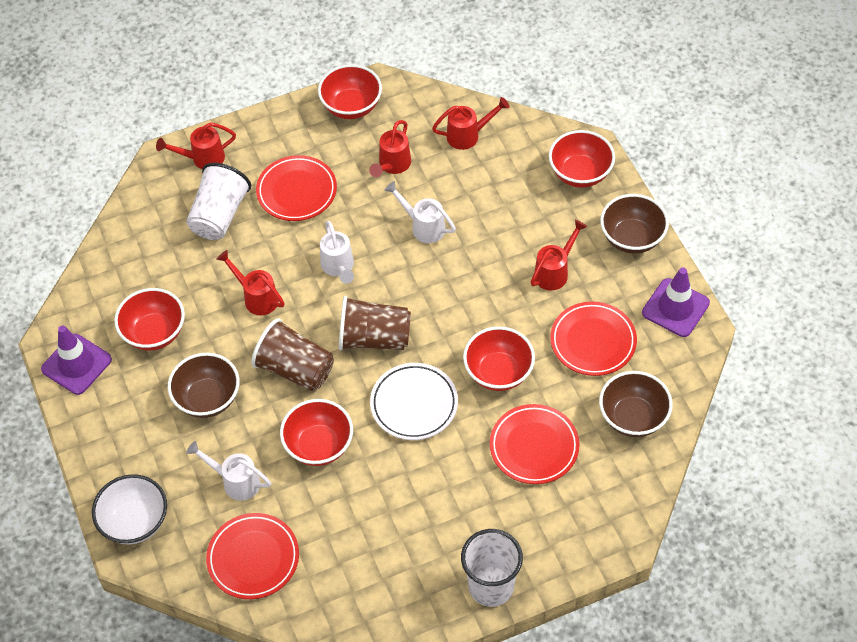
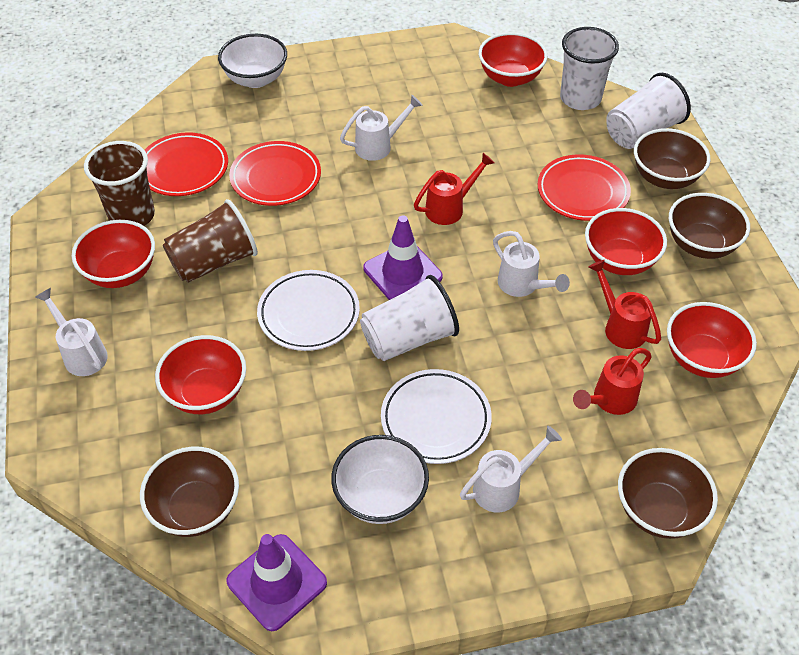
brown bowl: 3 -> 4
red plate: 4 -> 3
red watering can: 5 -> 3
white bowl: 1 -> 2
white cup: 2 -> 3
white plate: 1 -> 2
white watering can: 3 -> 4

